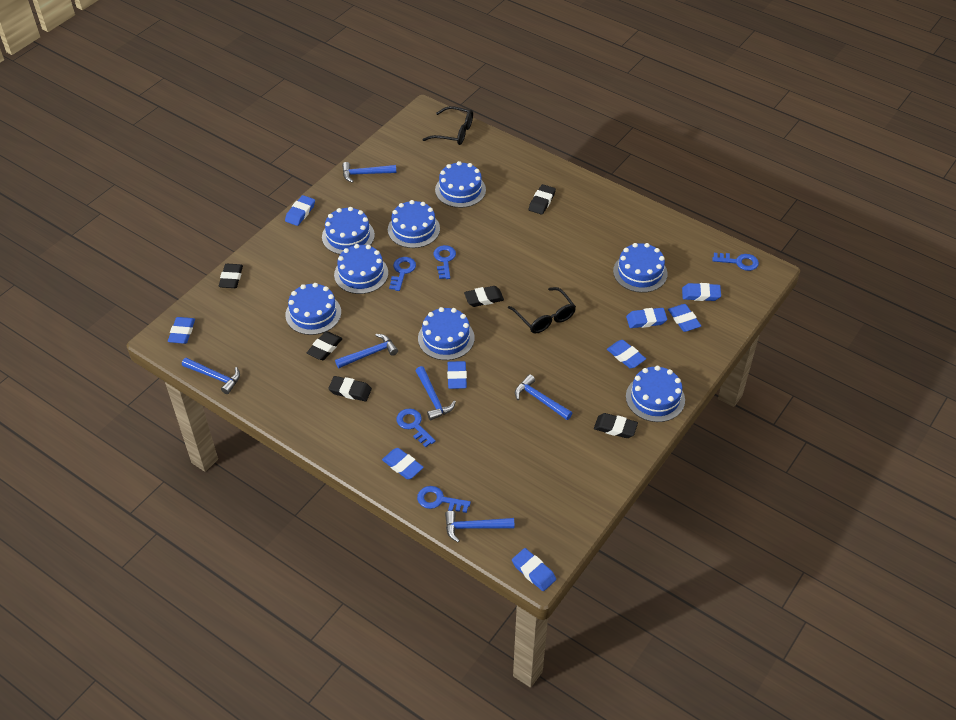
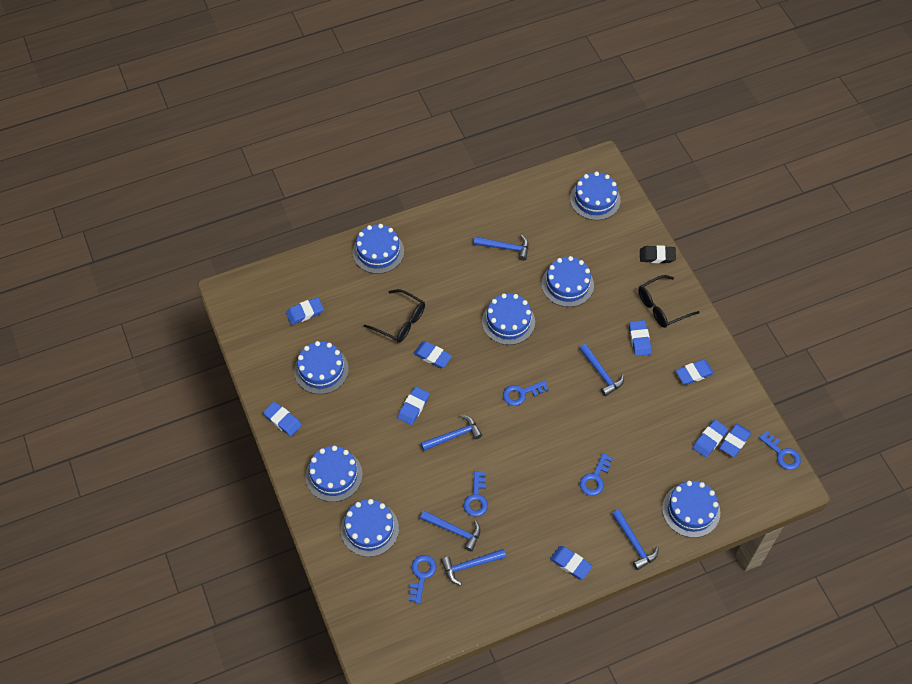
black eraser: 6 -> 1

